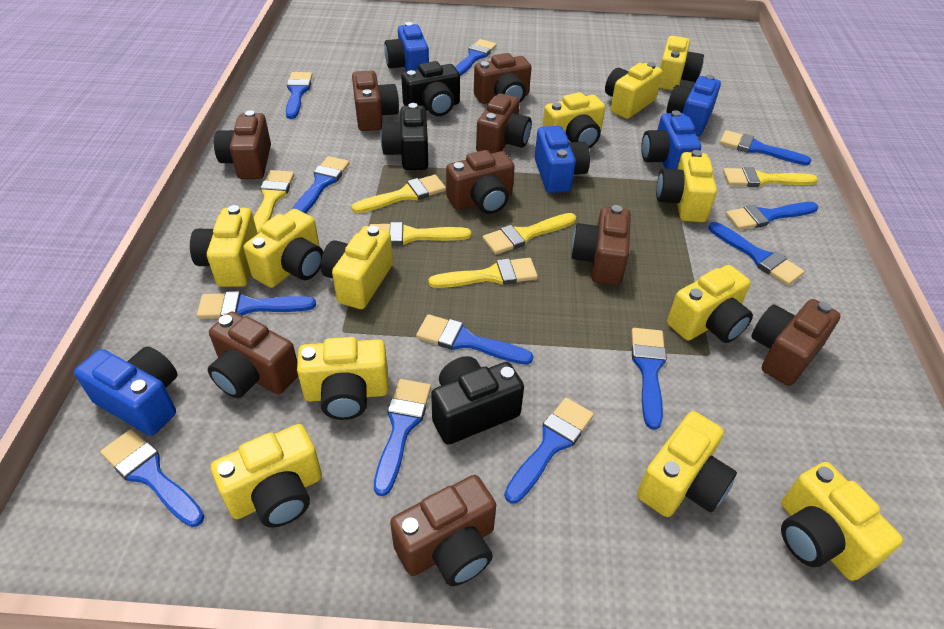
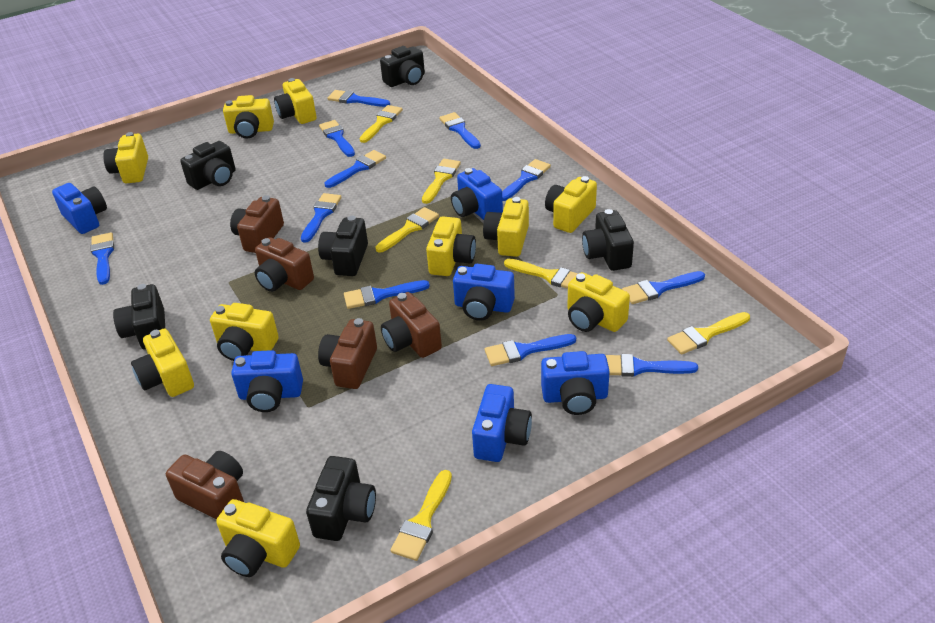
black camera: 3 -> 6
blue brush: 12 -> 11
blue camera: 5 -> 6
brown camera: 9 -> 5
yellow camera: 12 -> 10

